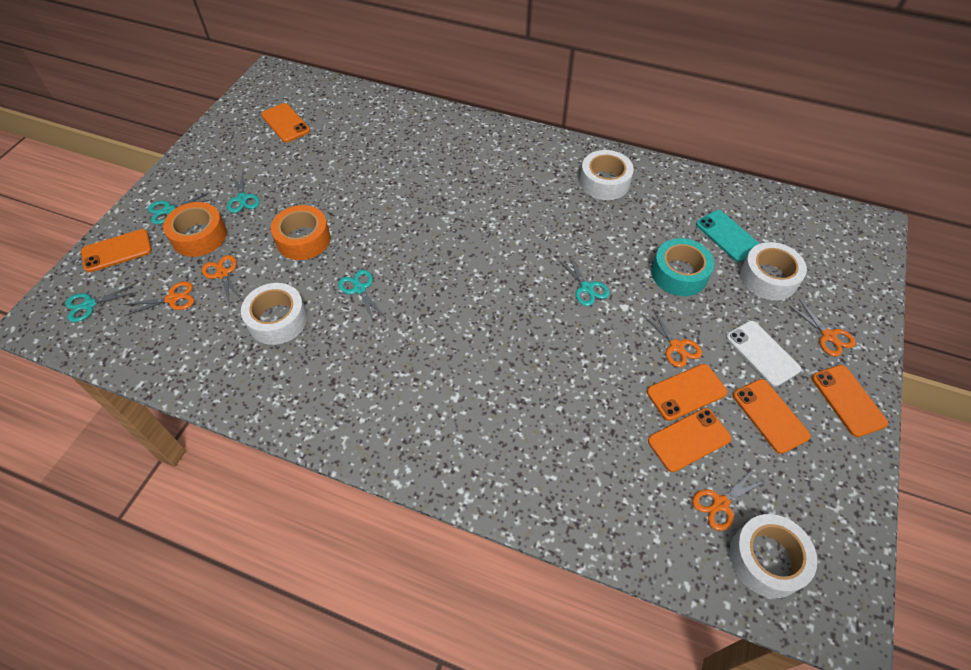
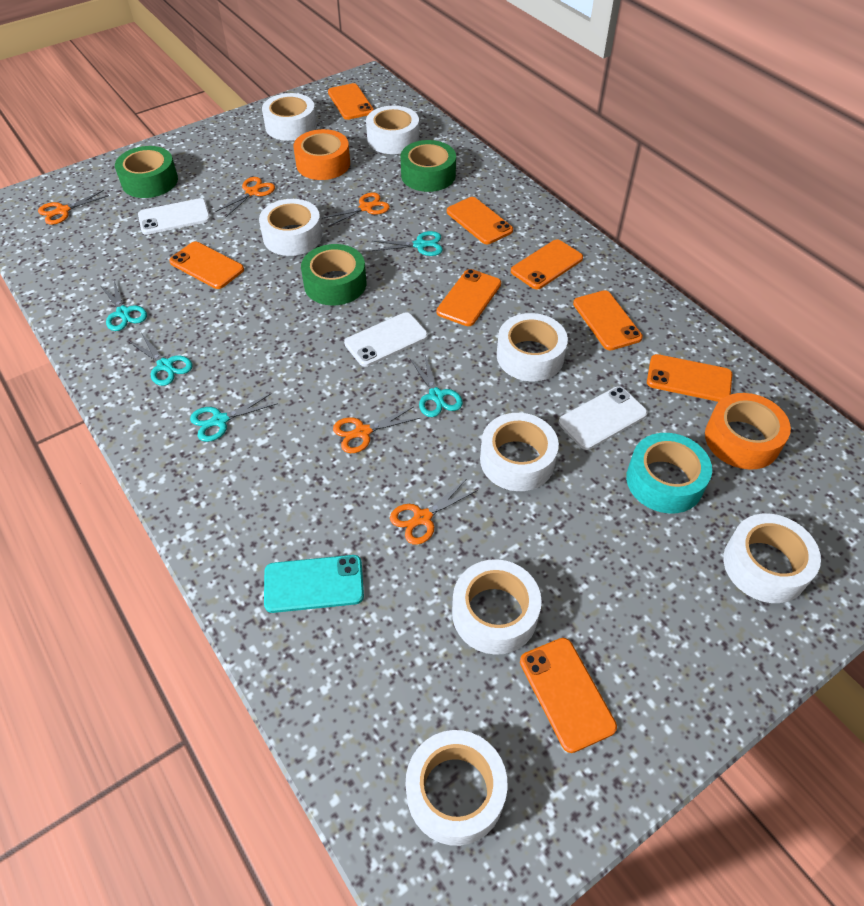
green tape: 0 -> 3
orange phone: 6 -> 8
white phone: 1 -> 3
white tape: 4 -> 8

